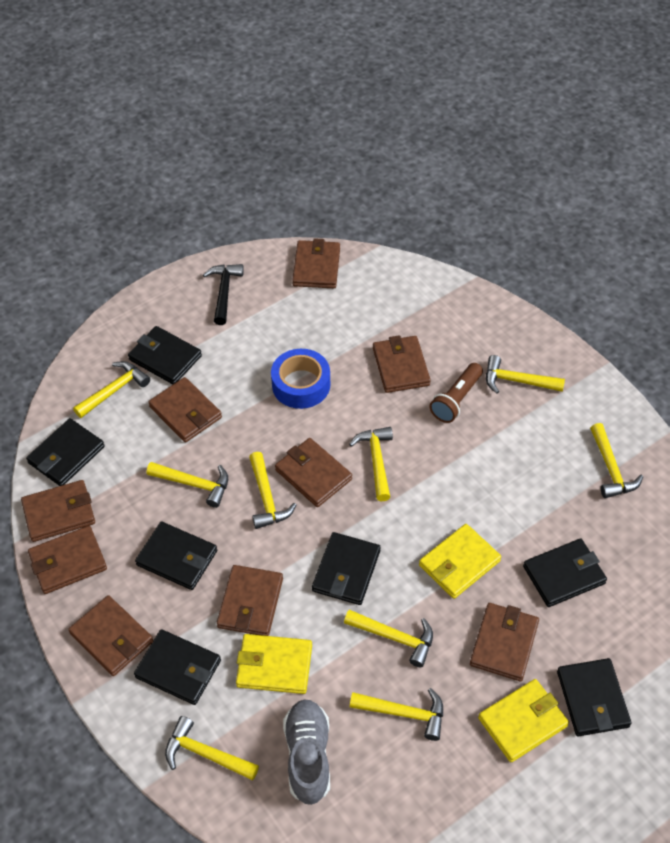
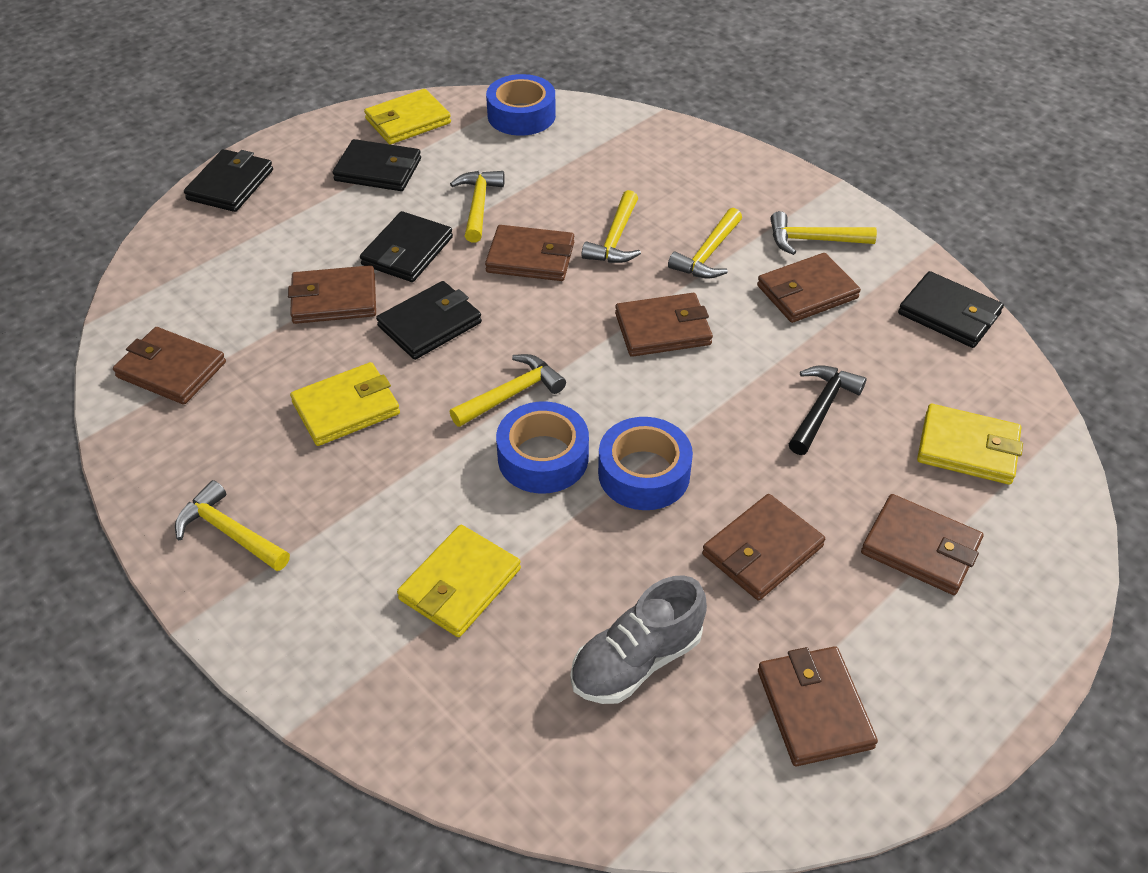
black wallet: 7 -> 5
blue tape: 1 -> 3
brown flashlight: 1 -> 0
brown wallet: 9 -> 8
yellow hammer: 9 -> 6
yellow wallet: 3 -> 4

